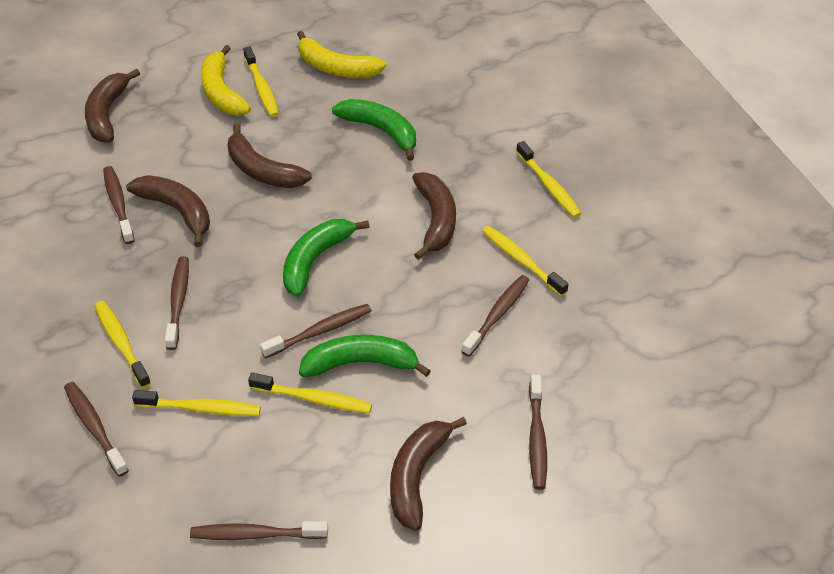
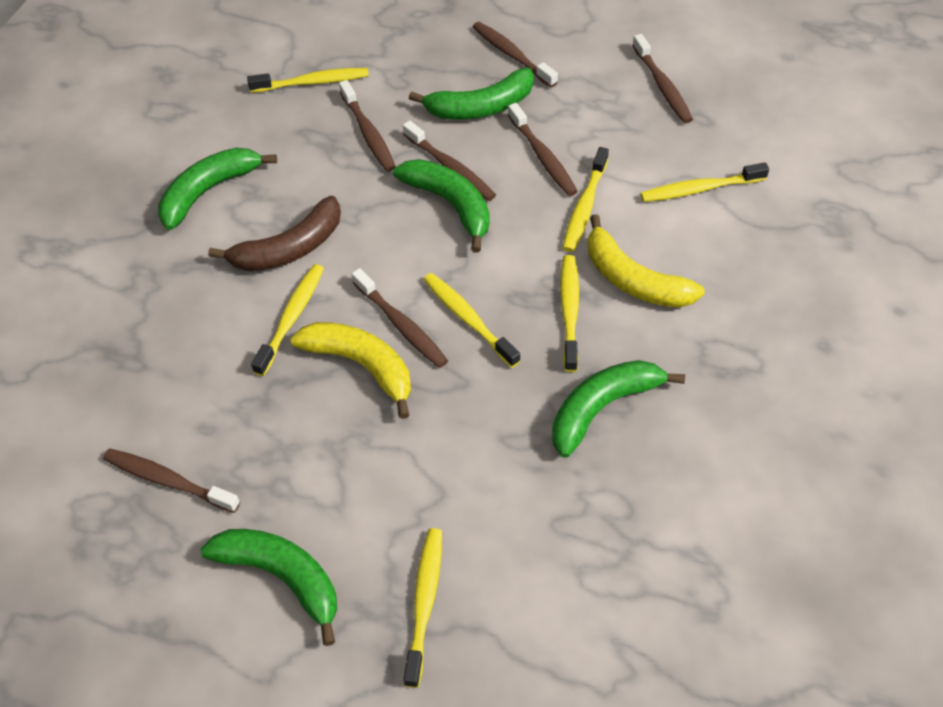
brown banana: 5 -> 1
green banana: 3 -> 5
yellow toothbrush: 6 -> 7

